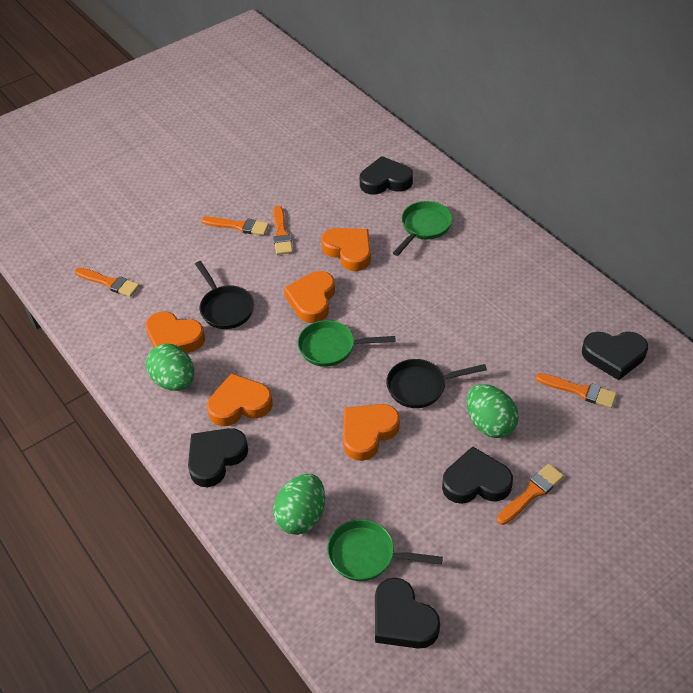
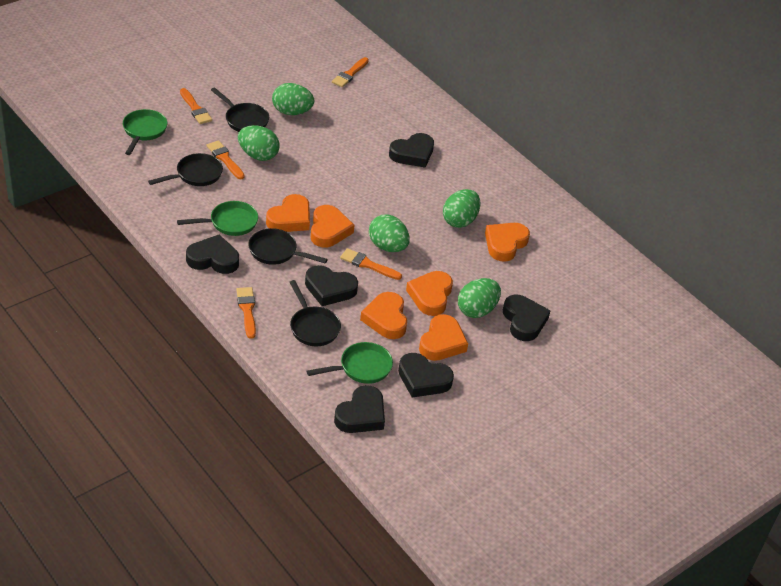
black heart: 5 -> 6
black pan: 2 -> 4
green egg: 3 -> 5
orange heart: 5 -> 6

